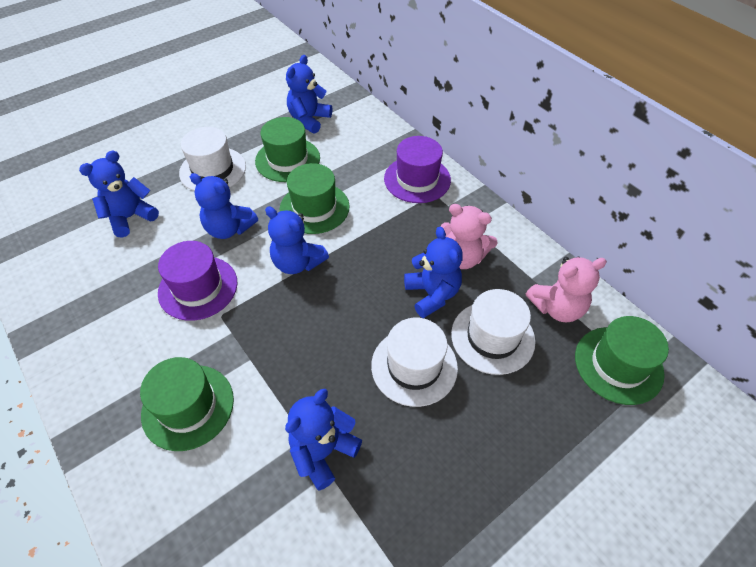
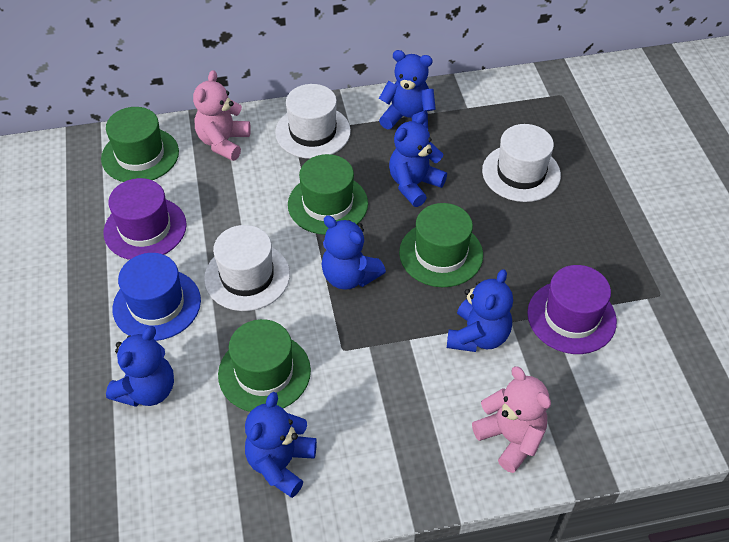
blue hat: 0 -> 1

